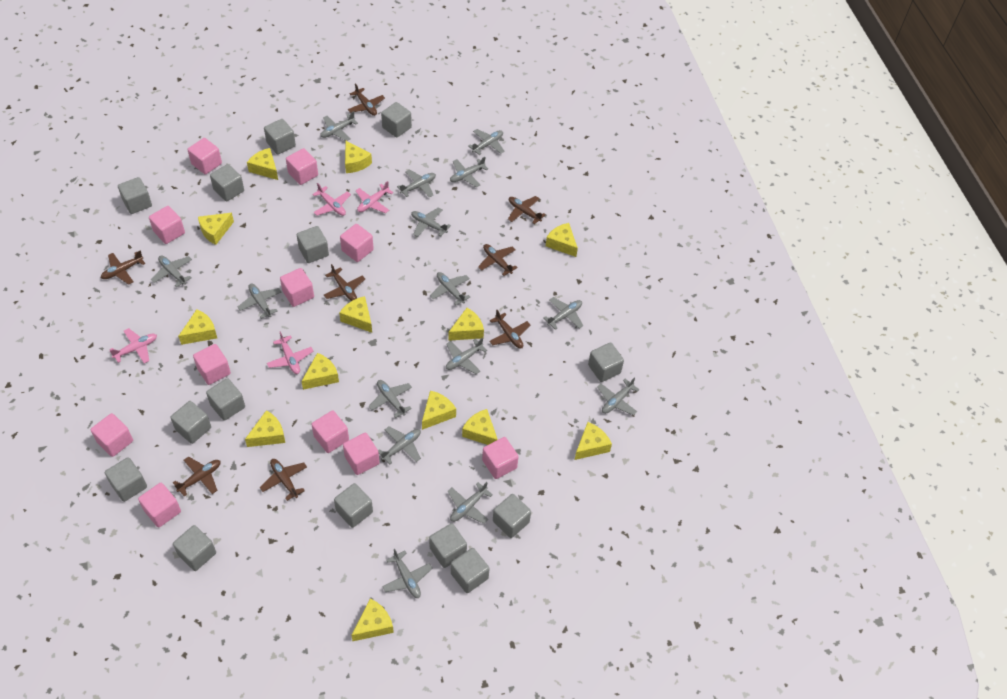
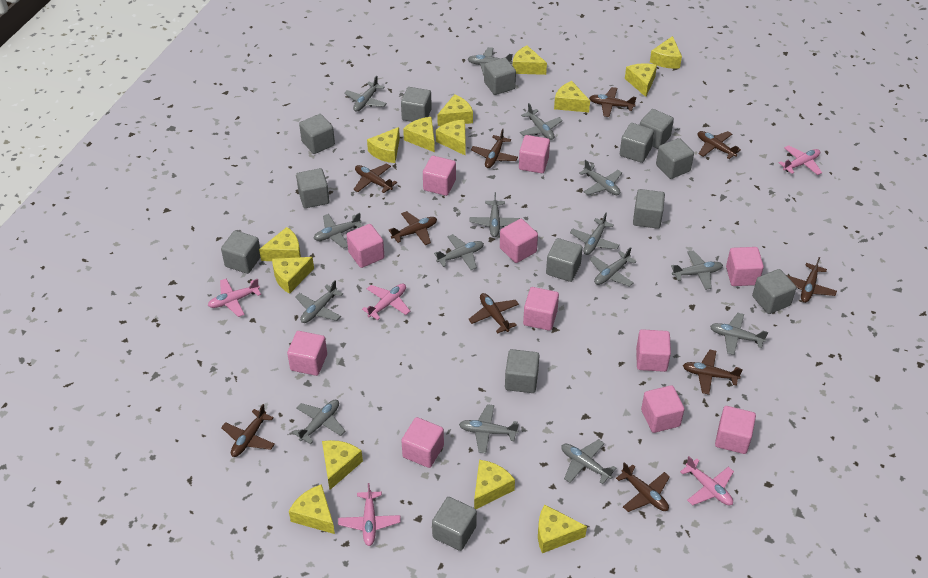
brown plane: 8 -> 10
grey cube: 14 -> 13
pink plane: 4 -> 5
yellow cheese: 13 -> 14

